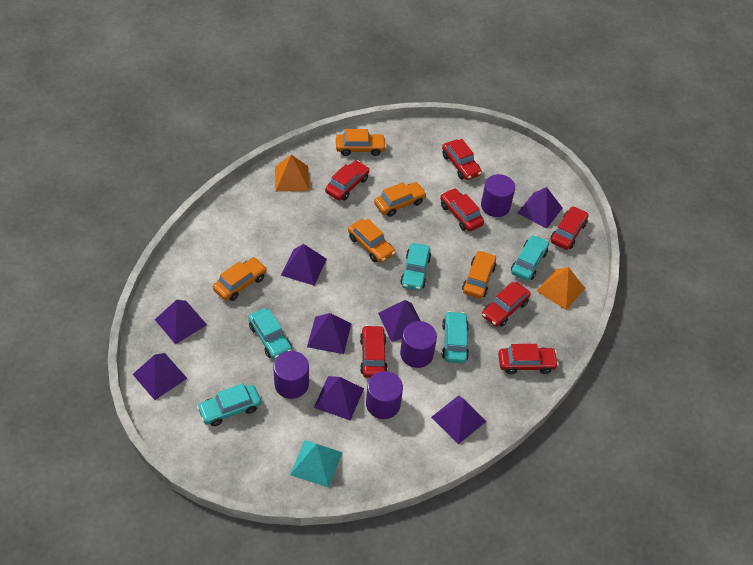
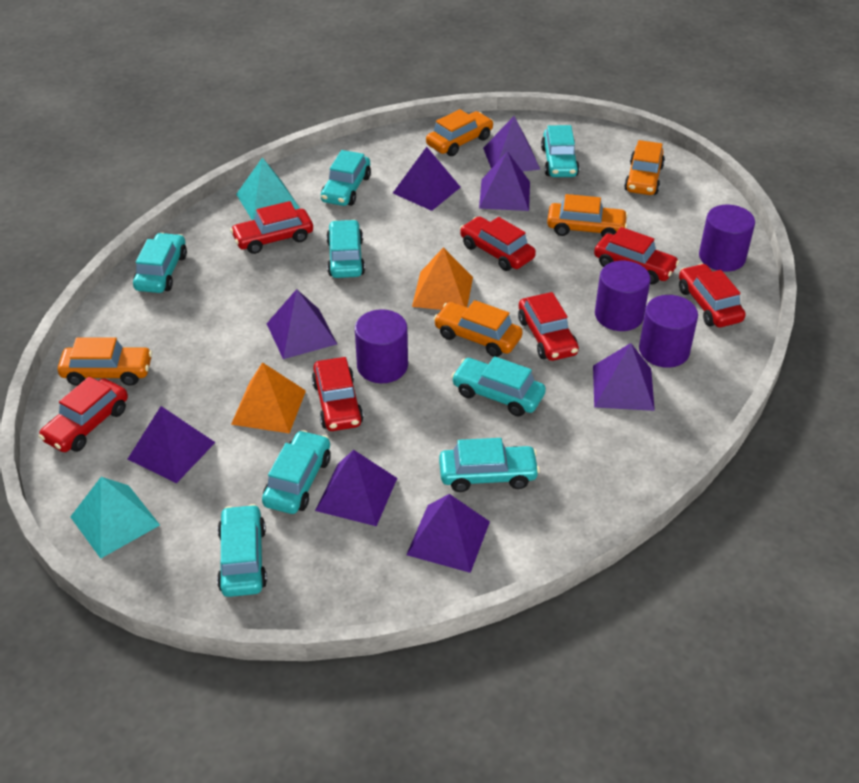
turquoise car: 5 -> 8
turquoise pyramid: 1 -> 2

